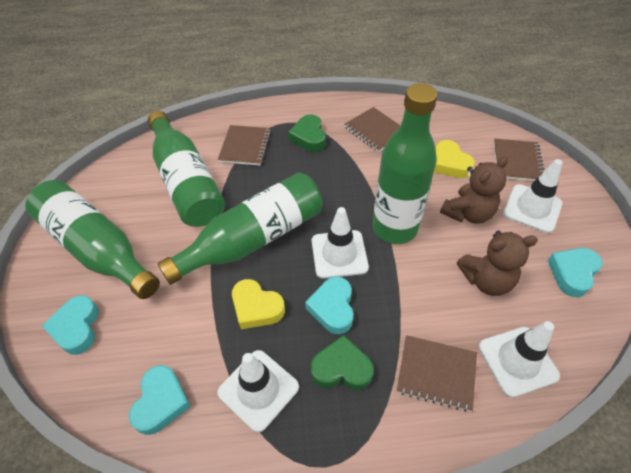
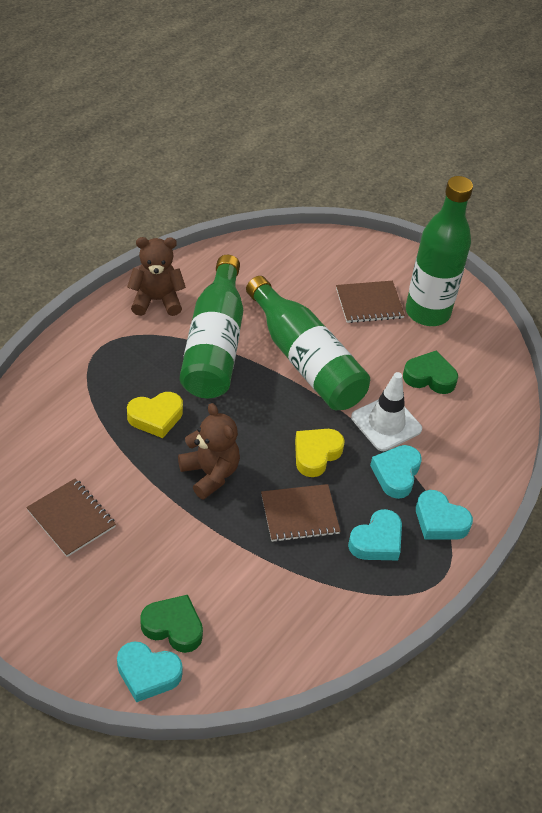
brown notebook: 4 -> 3
green bottle: 4 -> 3
white traffic cone: 4 -> 1

